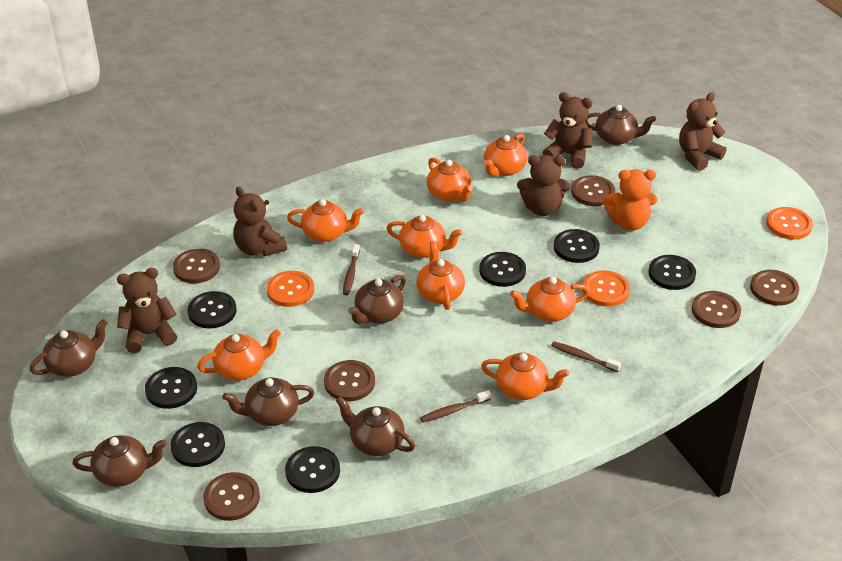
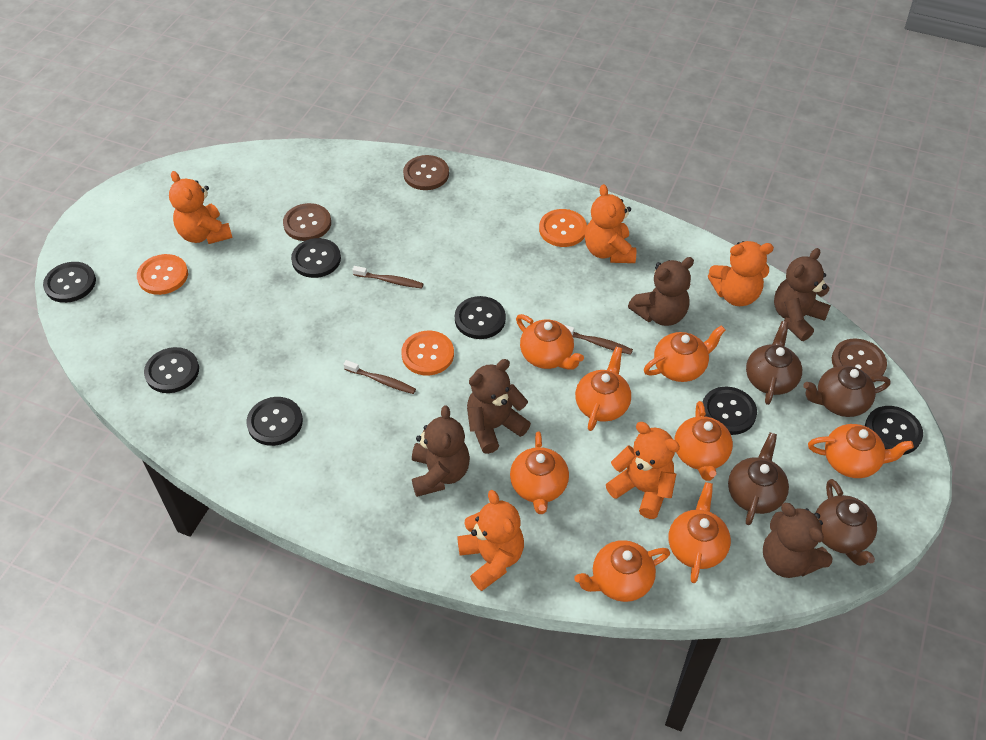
brown button: 6 -> 3
brown teapot: 6 -> 4
orange teddy bear: 1 -> 5

